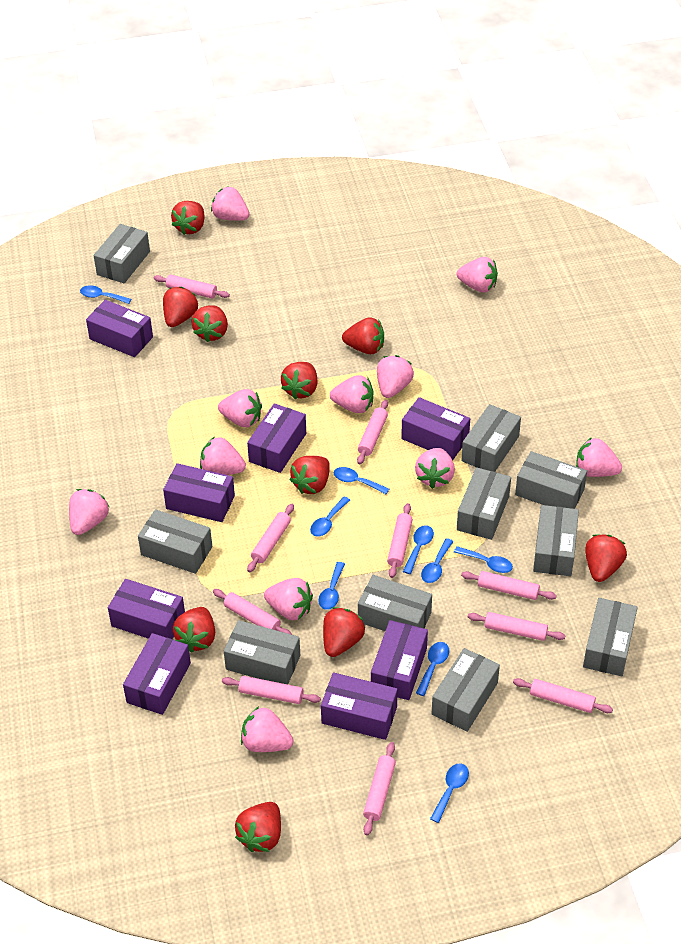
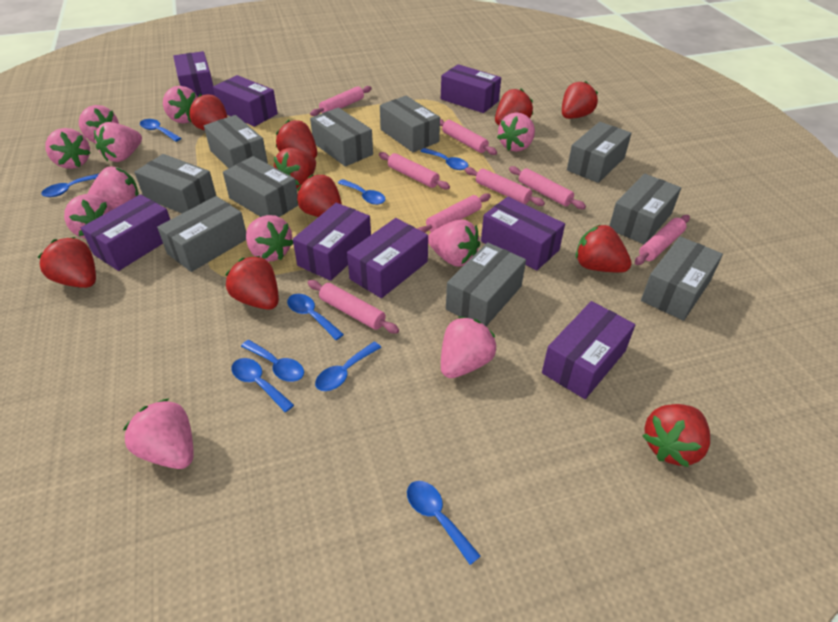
pink rolling pin: 10 -> 8

